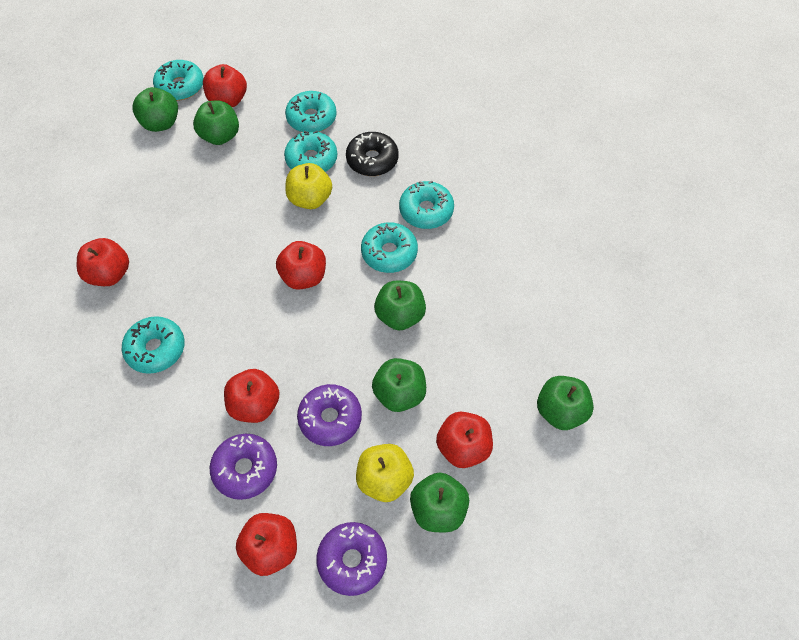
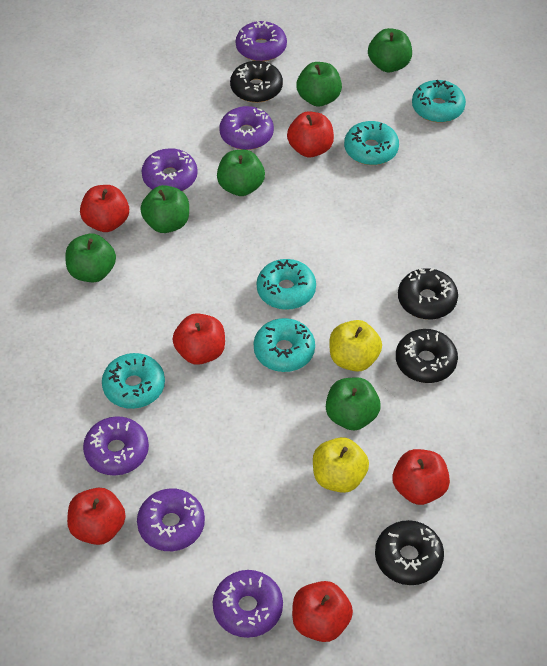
black donut: 1 -> 4
purple donut: 3 -> 6
turquoise donut: 6 -> 5

